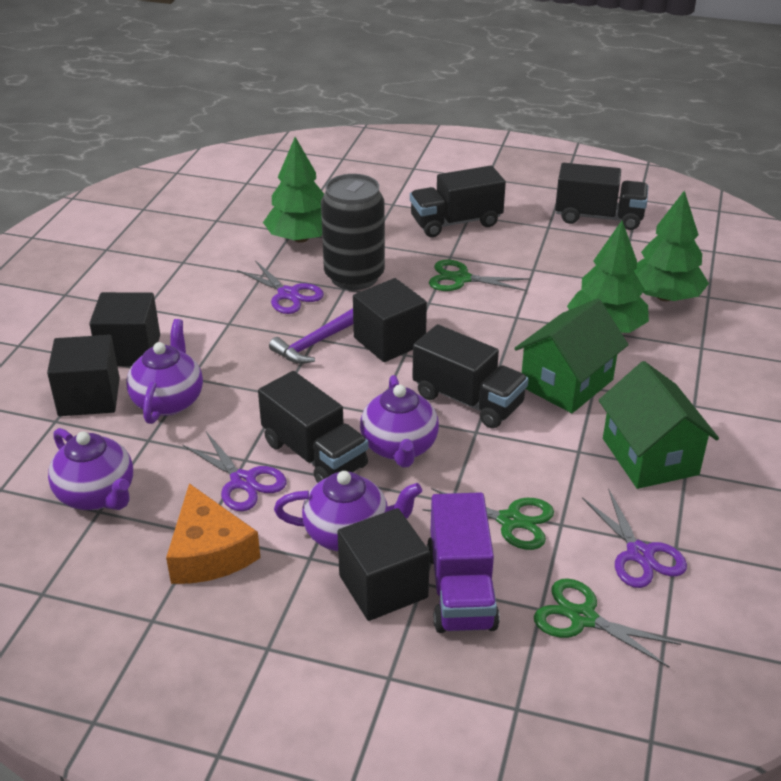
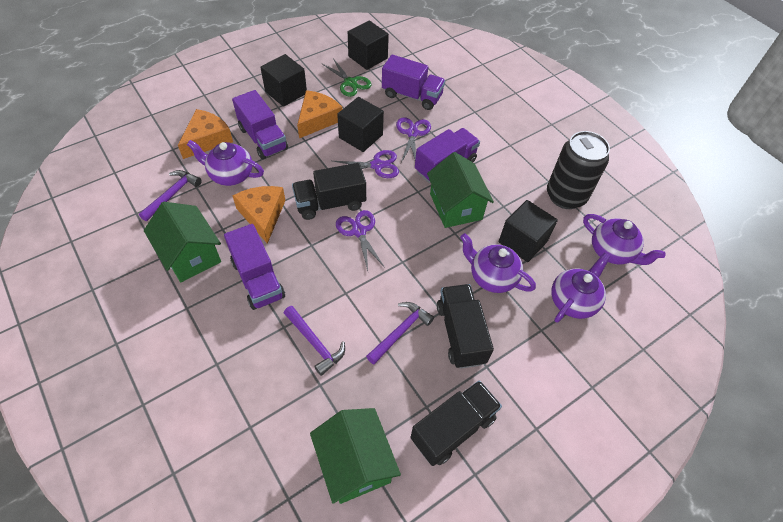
black truck: 4 -> 3
green house: 2 -> 3
green scissors: 3 -> 1
green tree: 3 -> 0
orange cheese: 1 -> 3
purple hammer: 1 -> 3
purple truck: 1 -> 4

